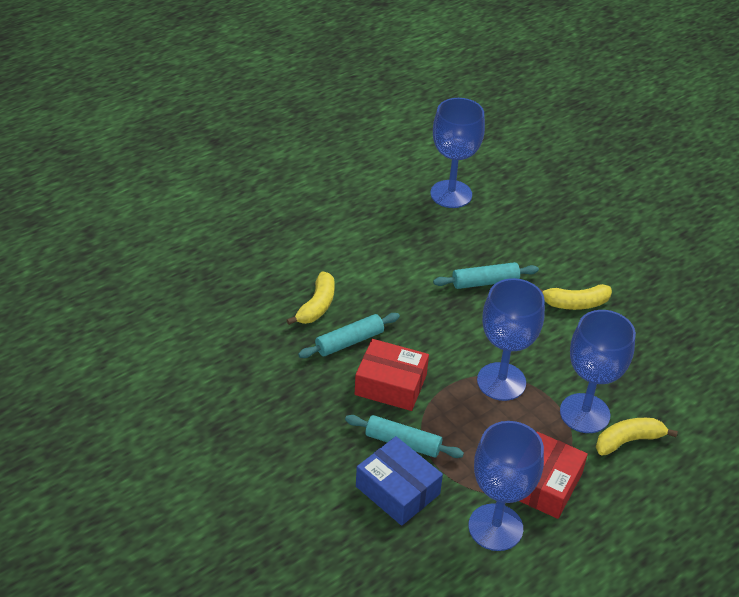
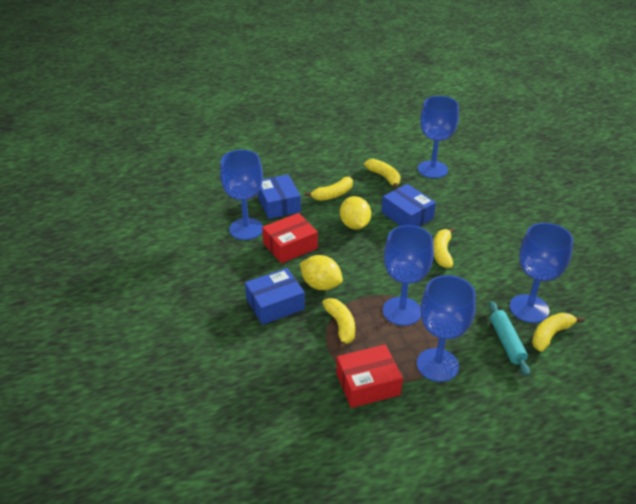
blue box: 1 -> 3
blue goblet: 4 -> 5
turquoise rolling pin: 3 -> 1
yellow banana: 3 -> 5
yellow lemon: 0 -> 2

